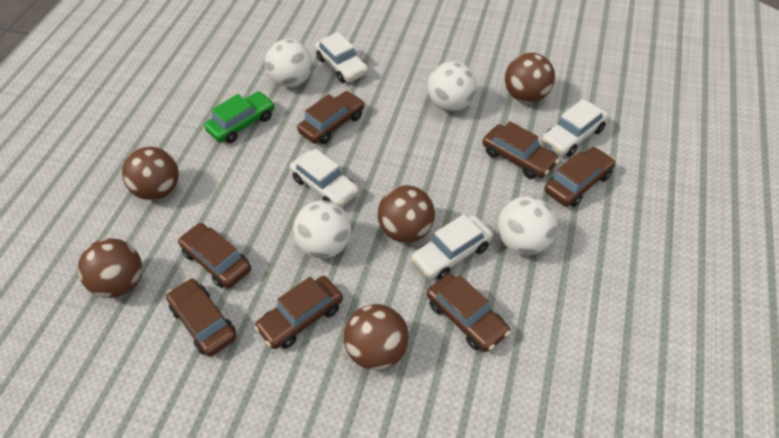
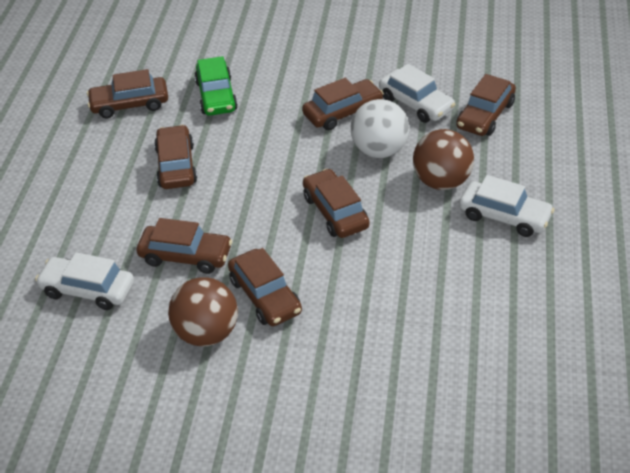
brown ball: 5 -> 2
white ball: 4 -> 1
white car: 4 -> 3

